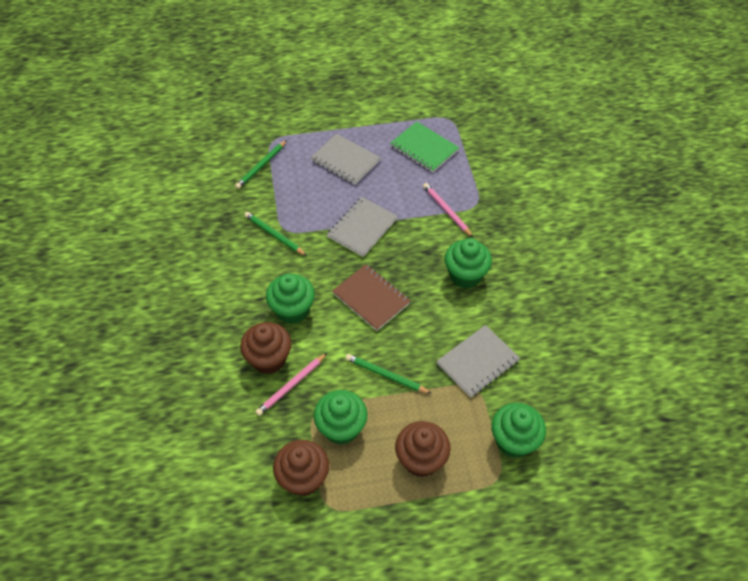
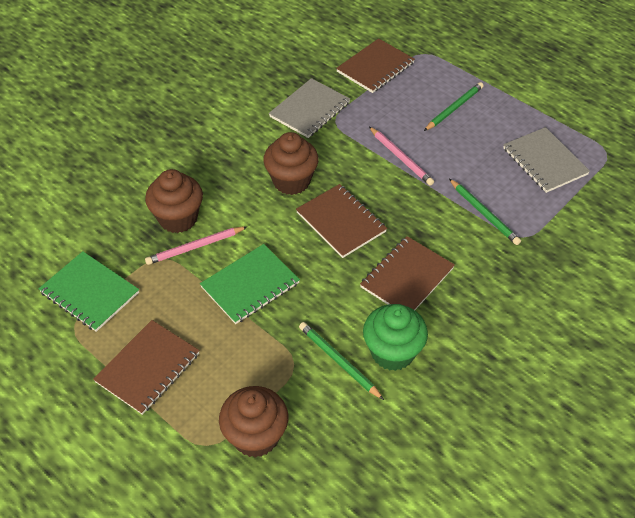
brown notebook: 1 -> 4
green cupcake: 4 -> 1
green notebook: 1 -> 2
grey notebook: 3 -> 2

